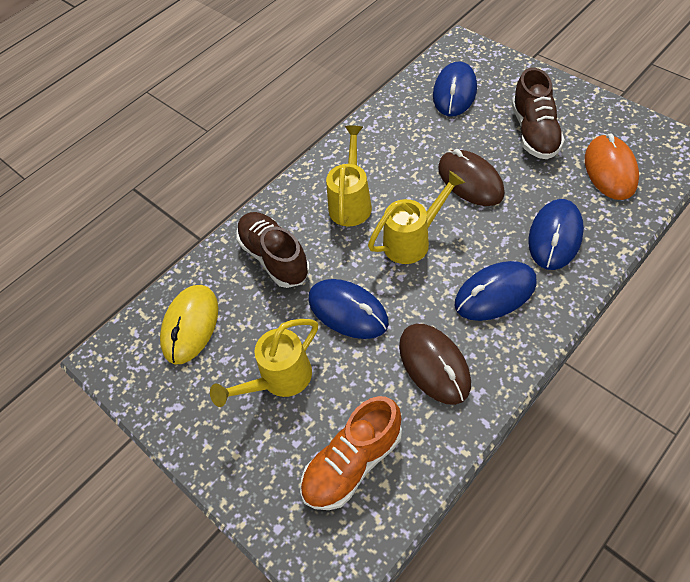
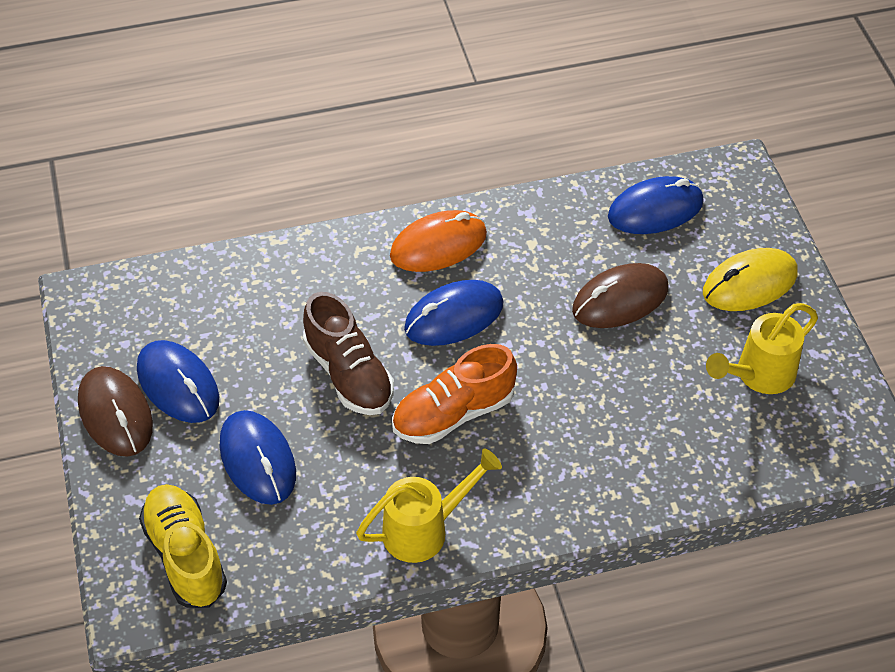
brown shoe: 2 -> 1
yellow shoe: 0 -> 1
yellow watering can: 3 -> 2

